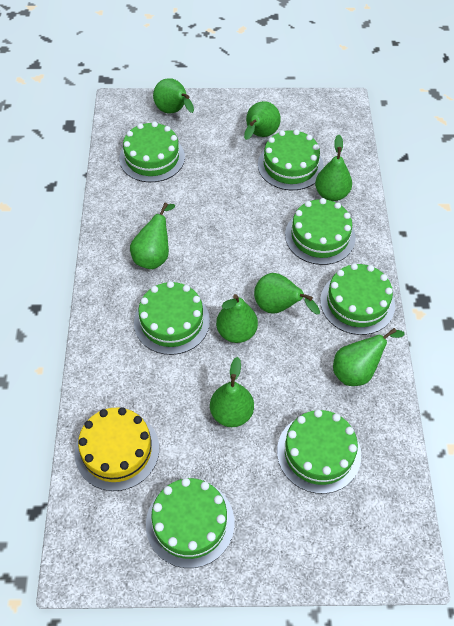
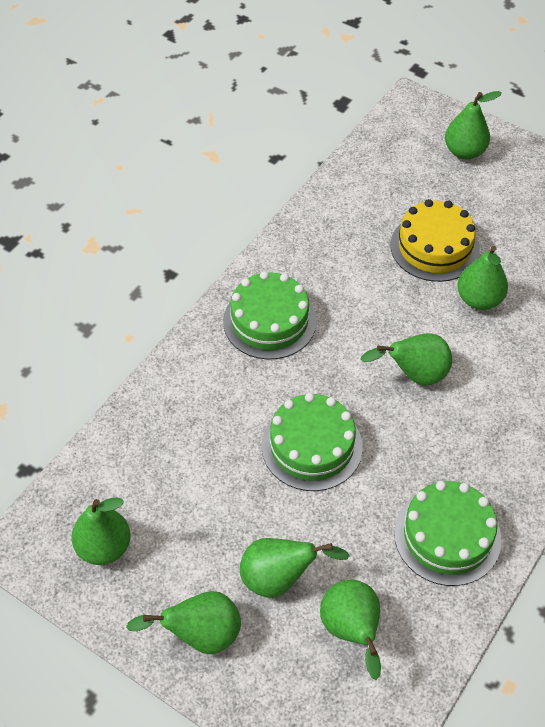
green cake: 7 -> 3
green pear: 8 -> 7

